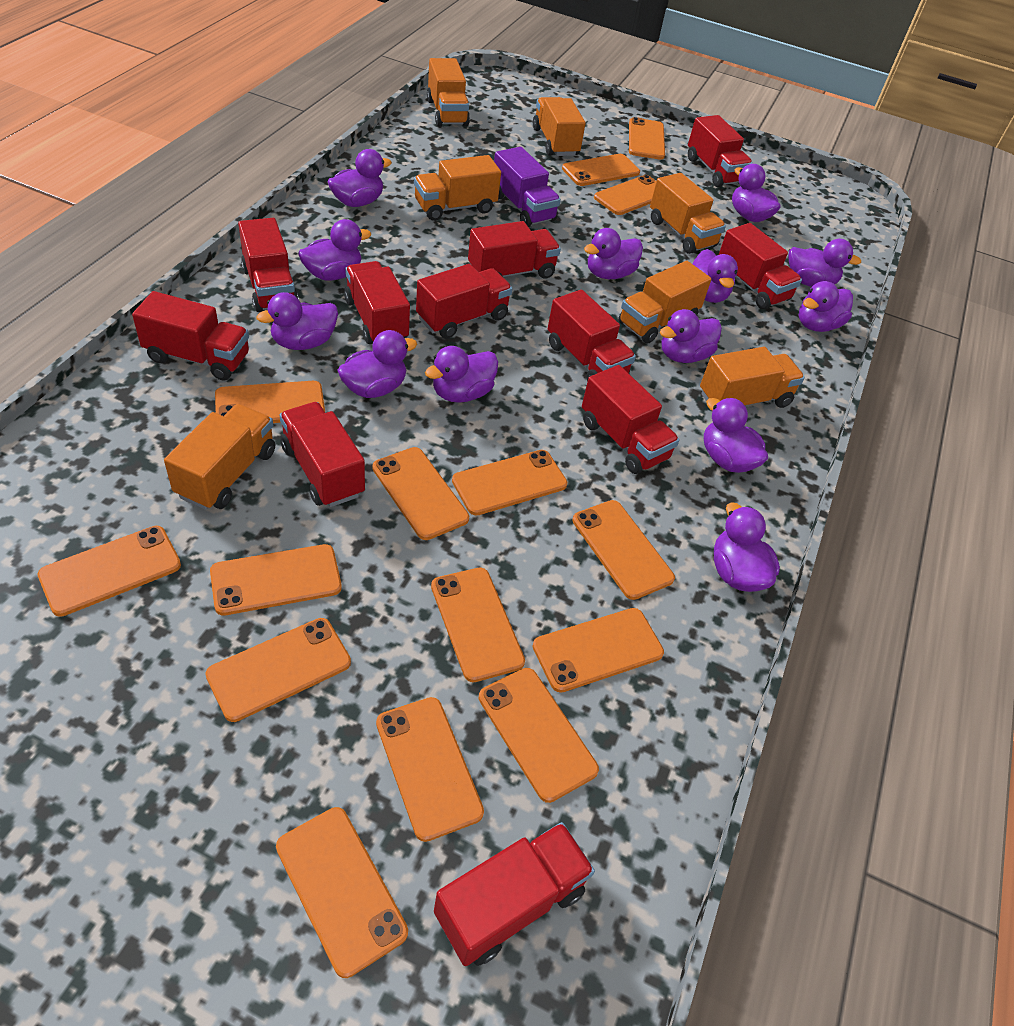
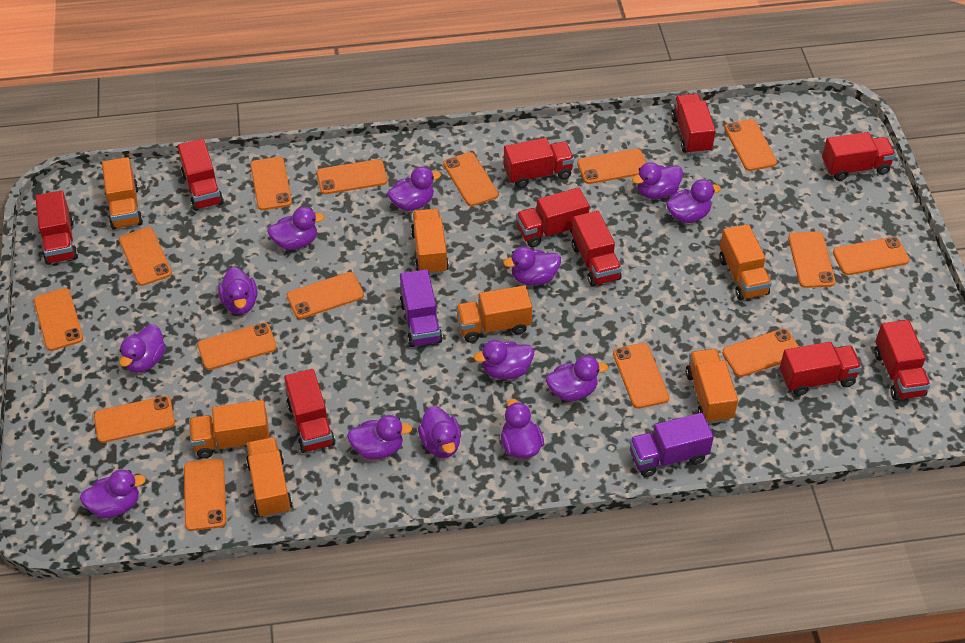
purple truck: 1 -> 2
red truck: 11 -> 10

